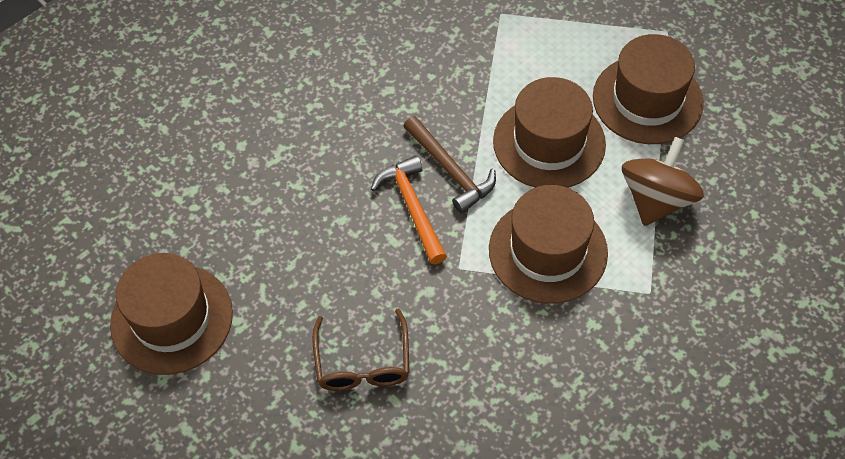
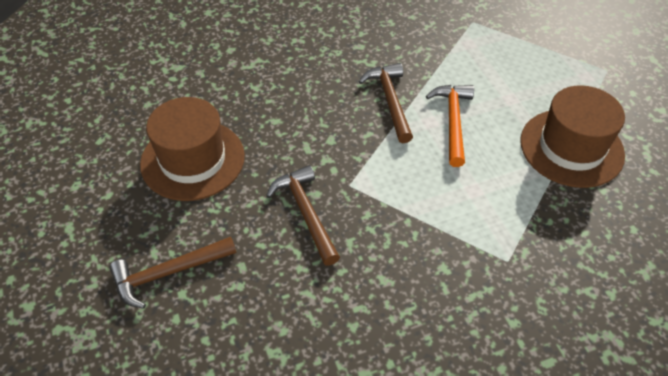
brown glasses: 1 -> 0
brown hammer: 1 -> 3
brown hat: 4 -> 2
brown spinning top: 1 -> 0

